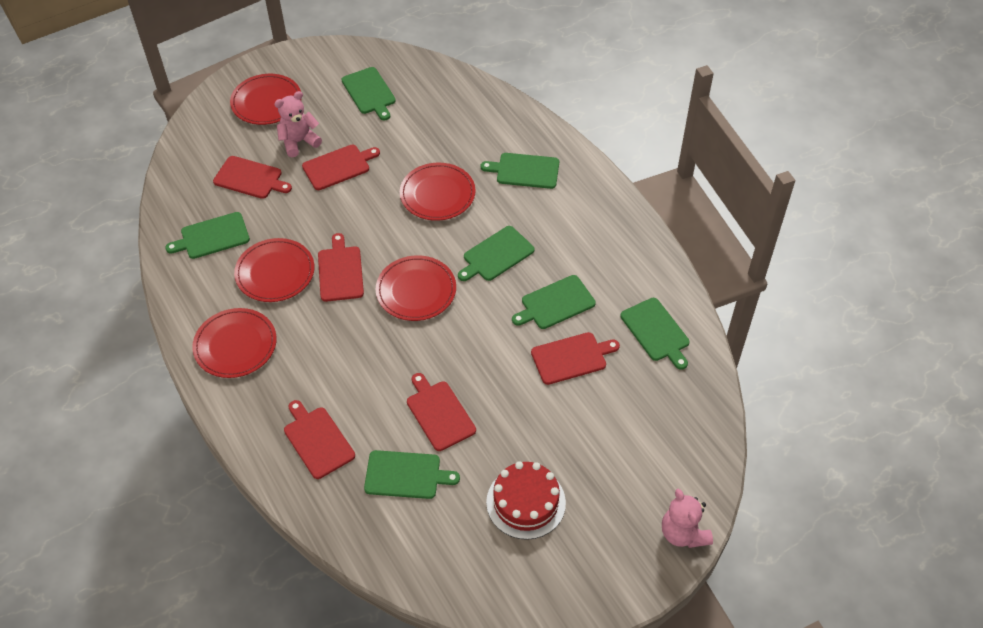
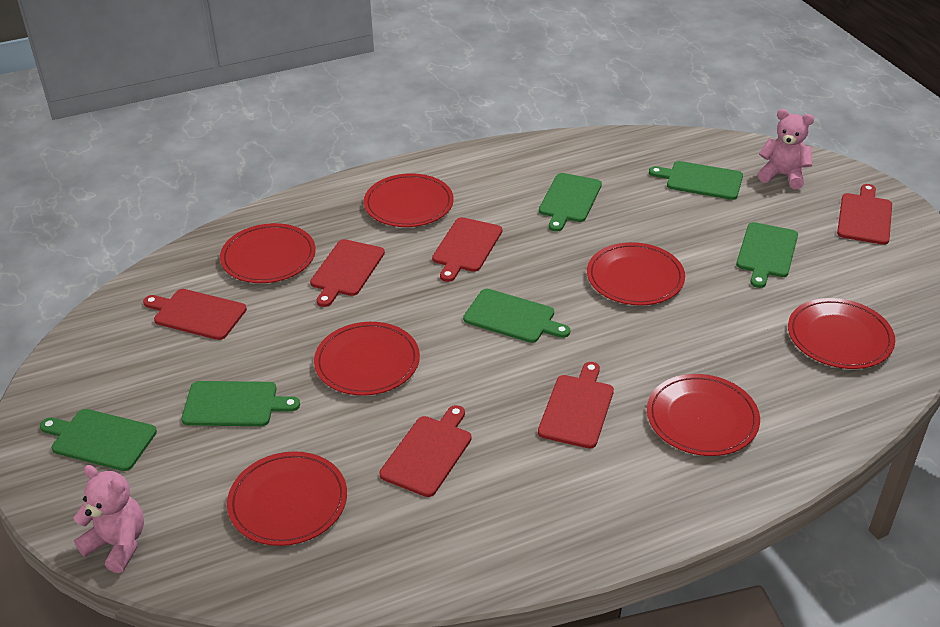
green cutting board: 7 -> 6
red cake: 1 -> 0
red plate: 5 -> 7

